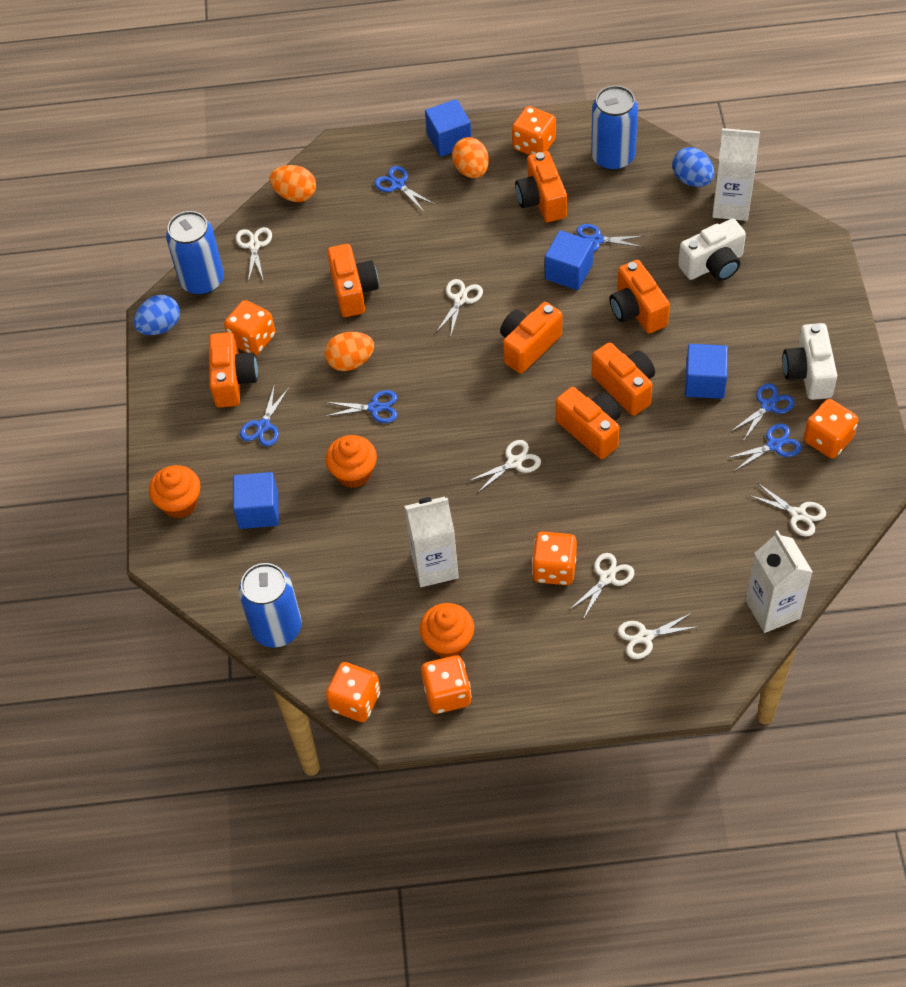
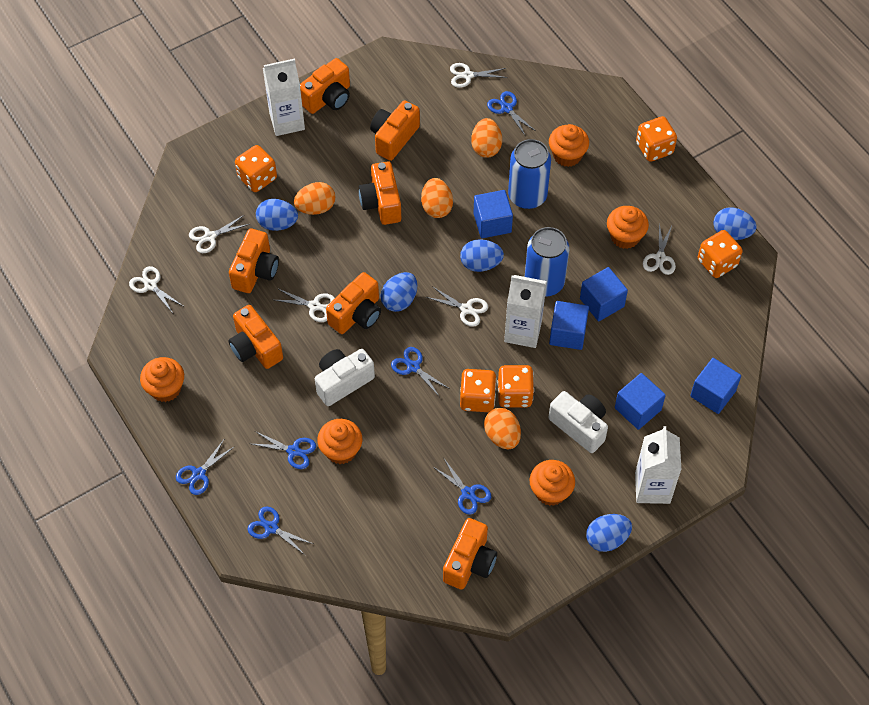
blue can: 3 -> 2
blue cube: 4 -> 5
blue egg: 2 -> 5
orange cupcake: 3 -> 5
orange dice: 6 -> 5
orange egg: 3 -> 4

